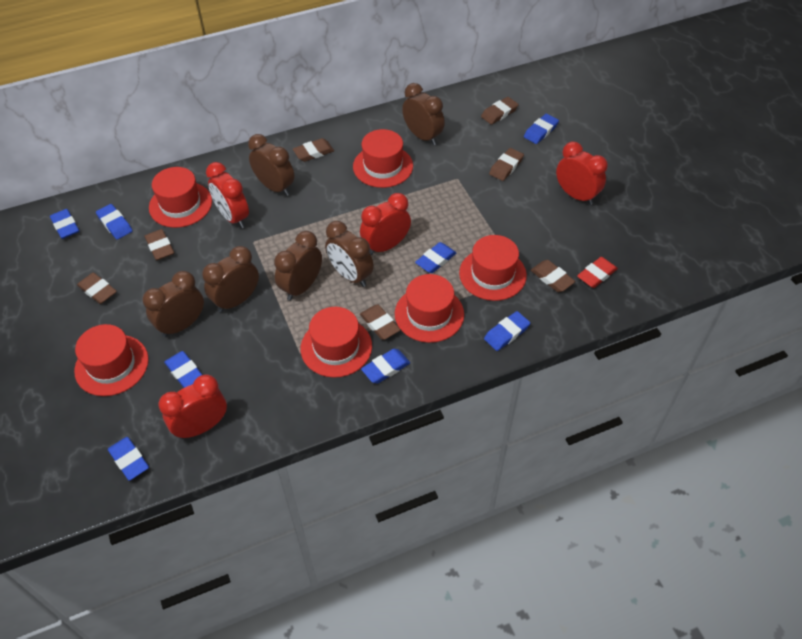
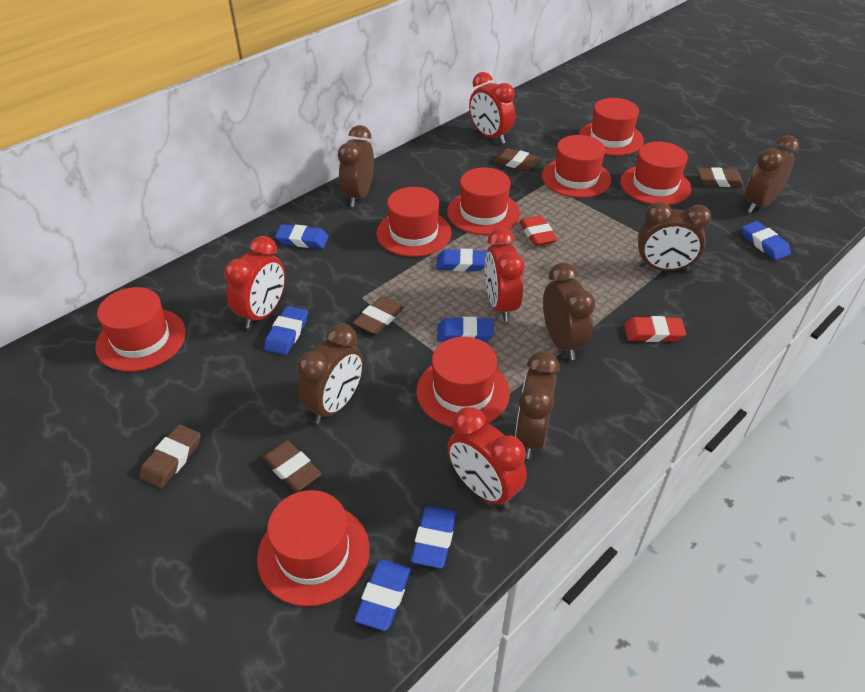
blue eraser: 8 -> 7
brown eraser: 7 -> 5
red eraser: 1 -> 2
red hat: 6 -> 8

